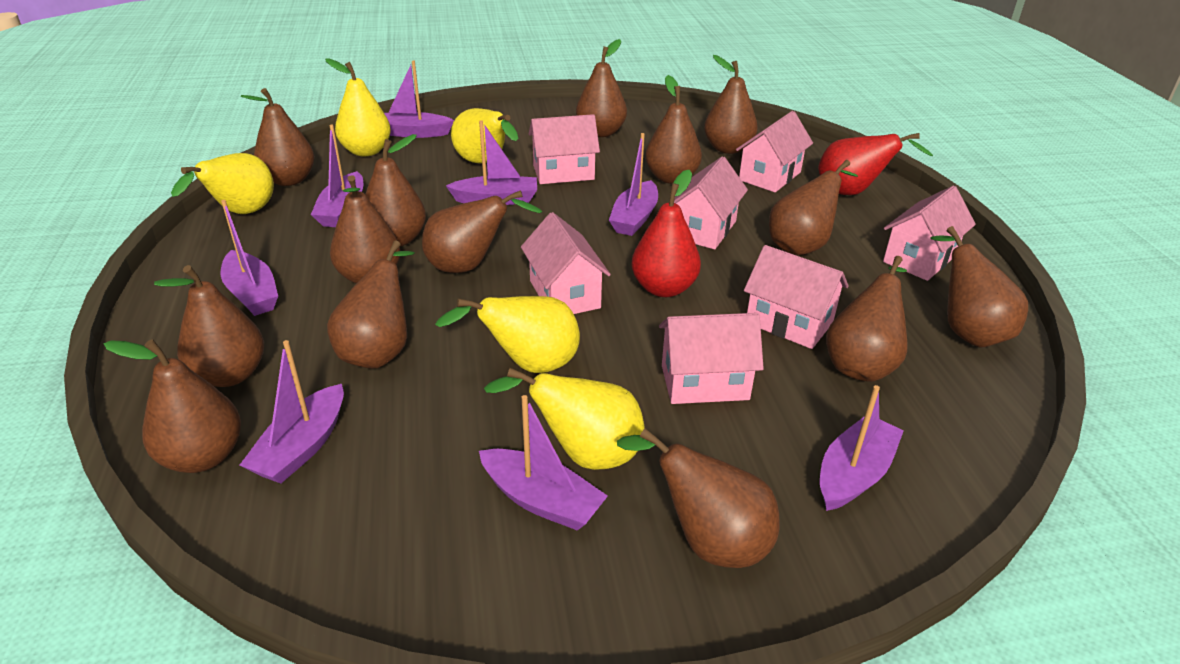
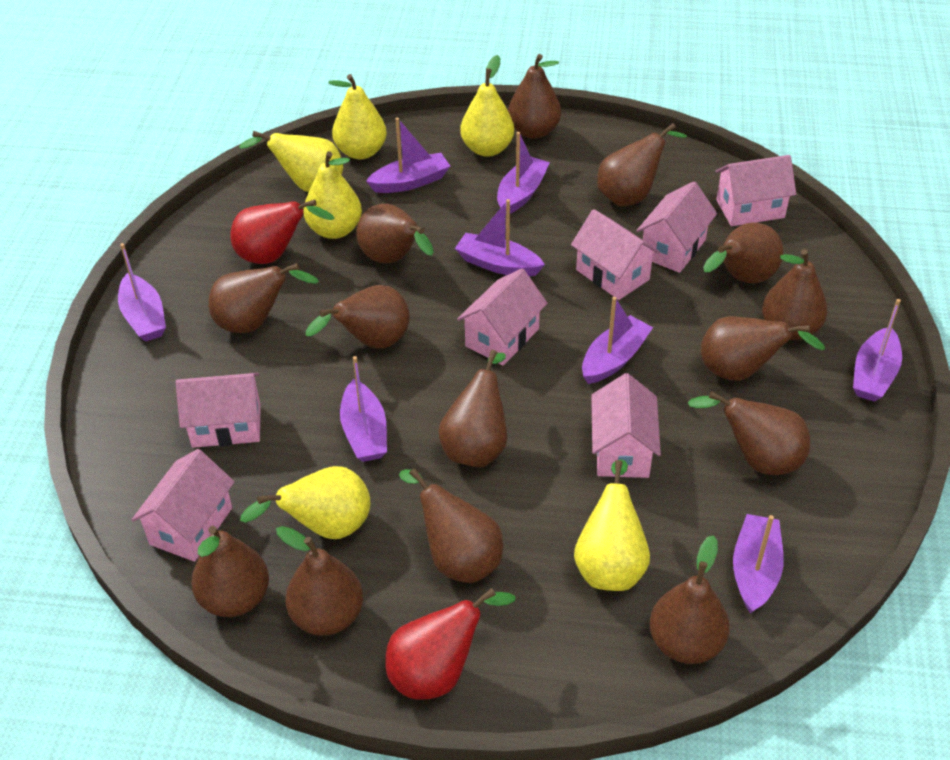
yellow pear: 5 -> 6

